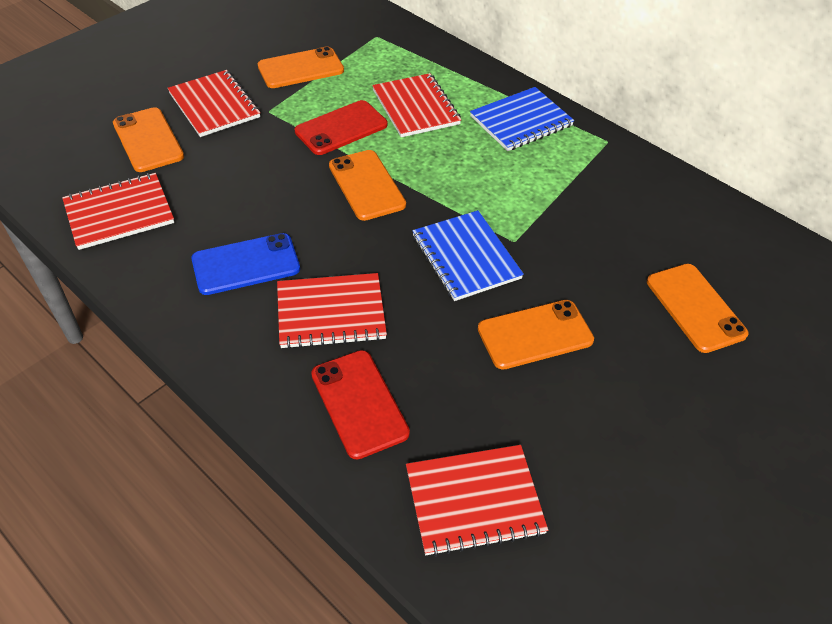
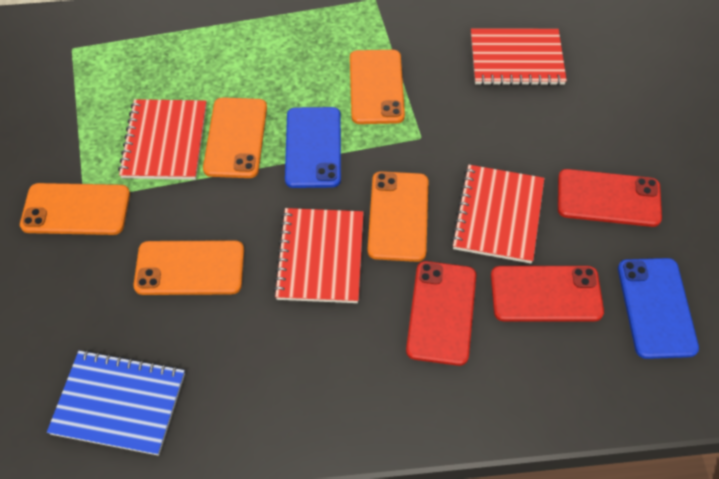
blue notebook: 2 -> 1
blue phone: 1 -> 2
red notebook: 5 -> 4
red phone: 2 -> 3

